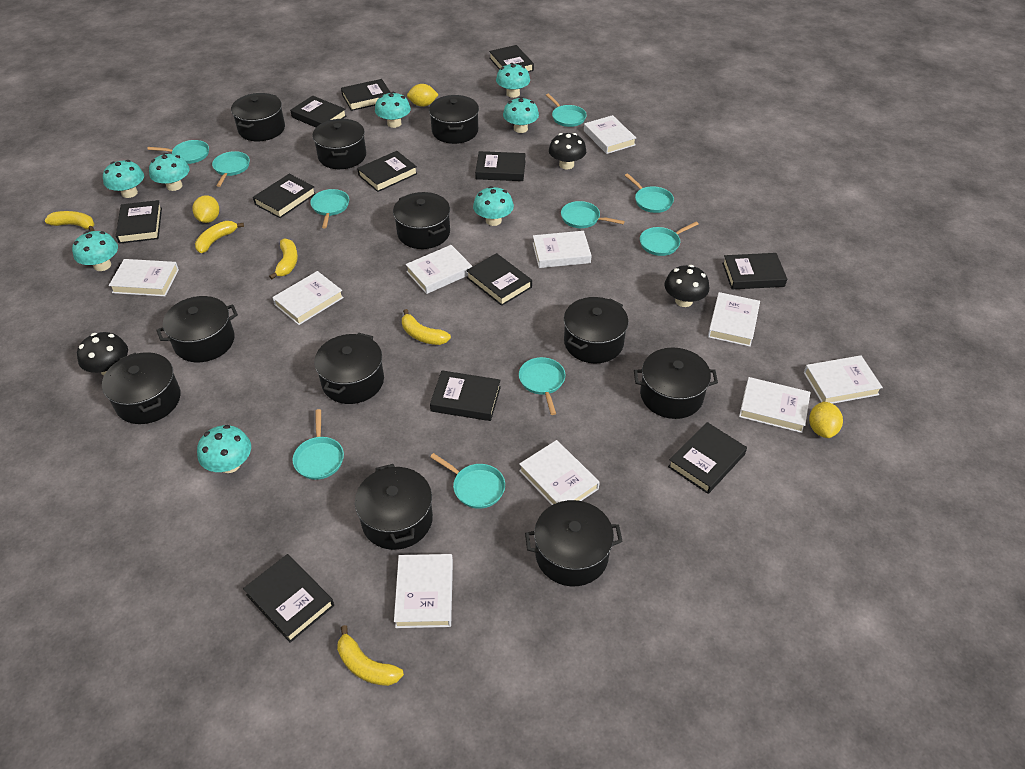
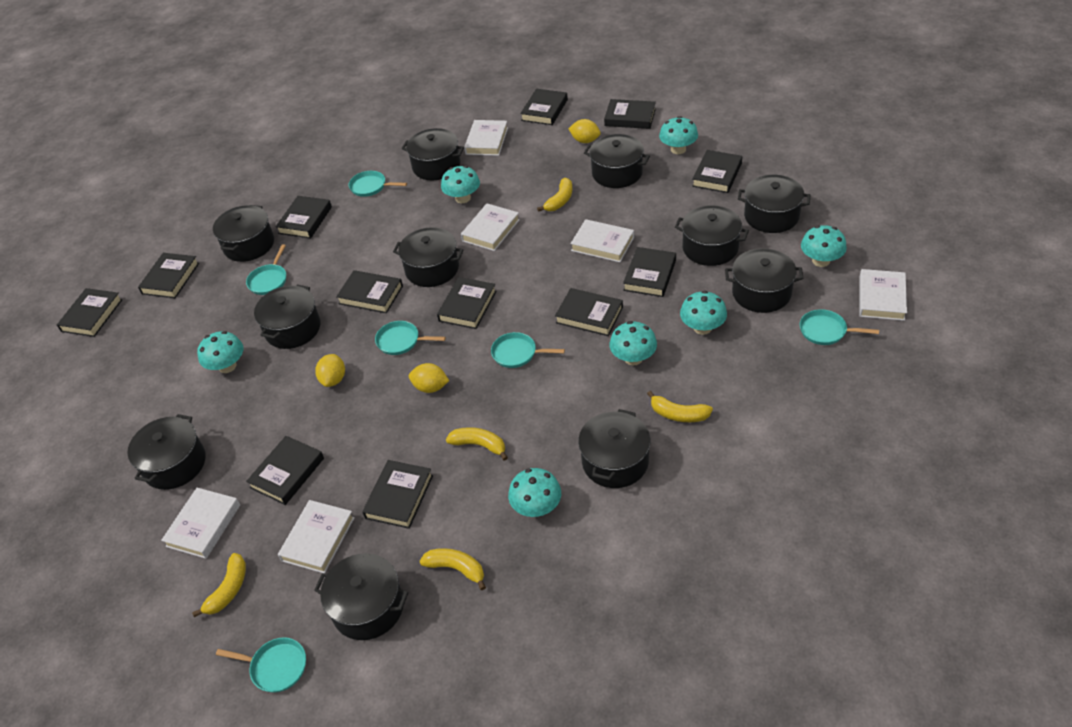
black mushroom: 3 -> 0
turquoise mushroom: 8 -> 7
turquoise pan: 10 -> 6
white book: 10 -> 6

